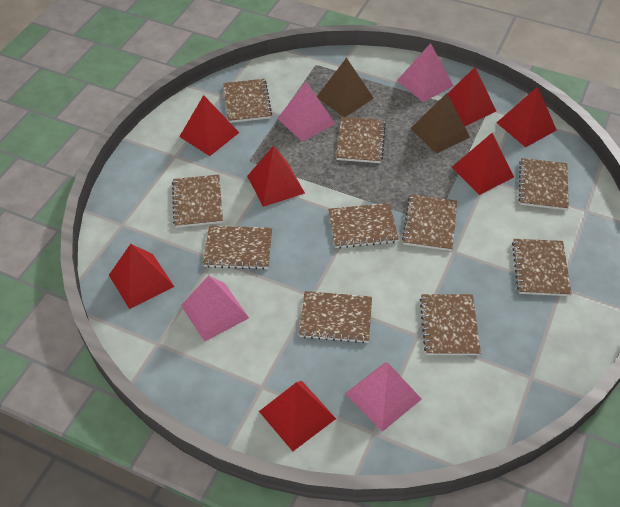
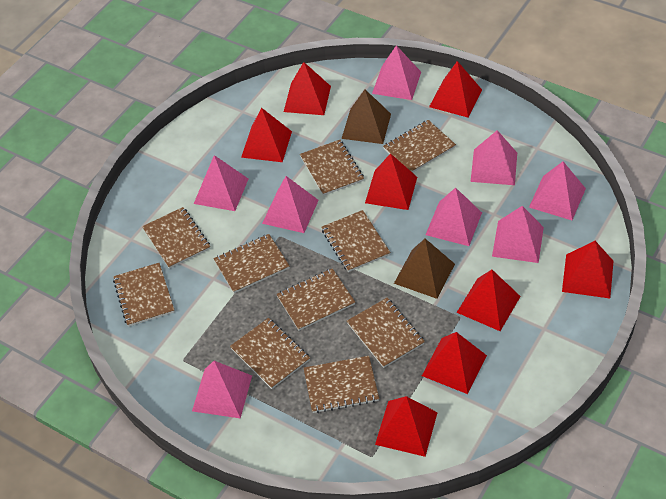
pink pyramid: 4 -> 8
red pyramid: 7 -> 8

